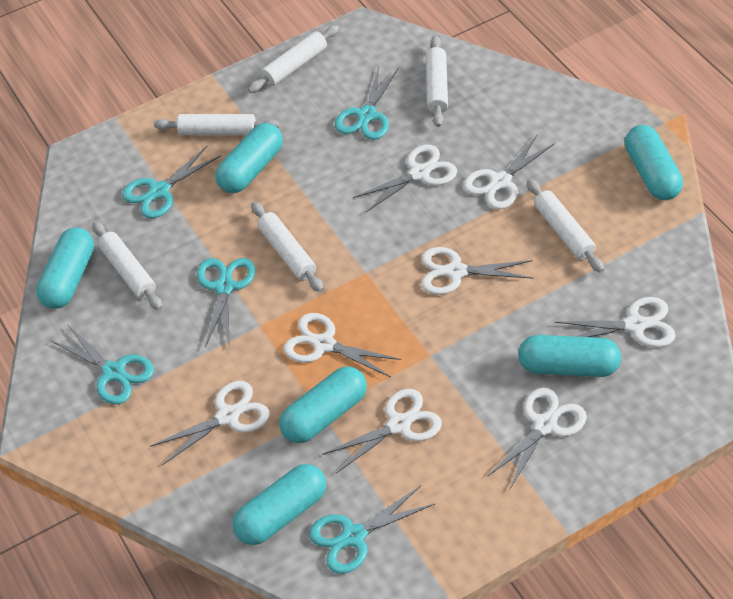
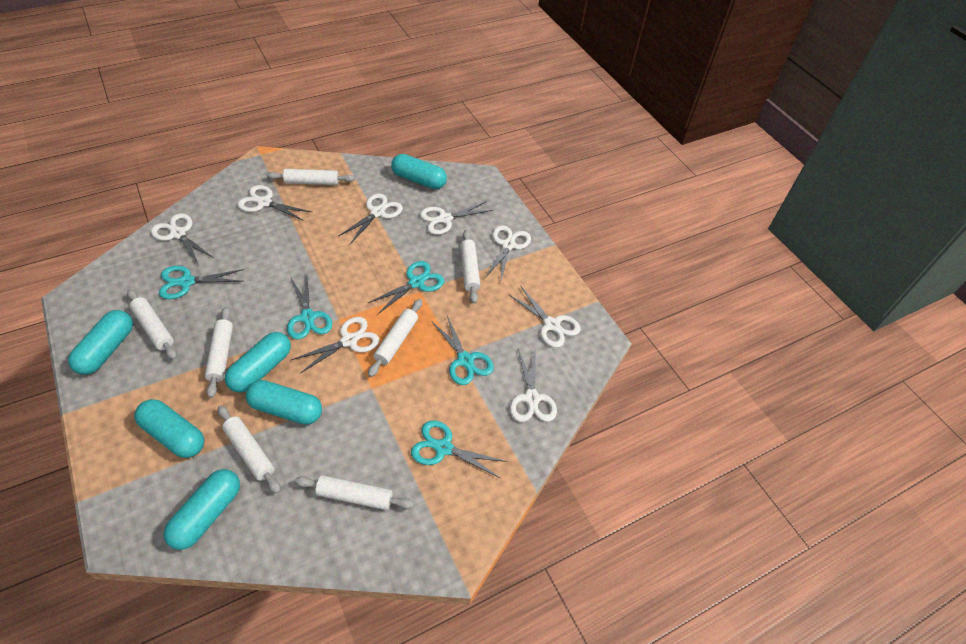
white rolling pin: 6 -> 7

